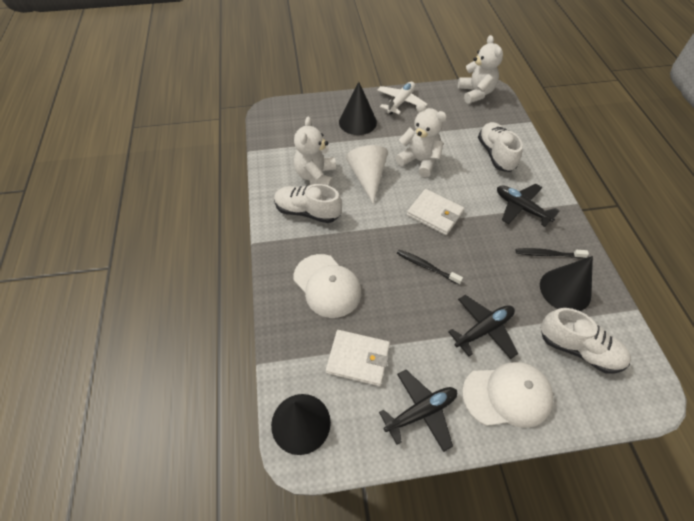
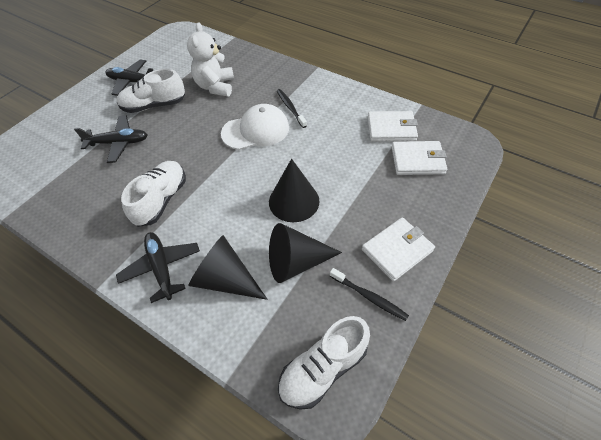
white cap: 2 -> 1
white cone: 1 -> 0
white plane: 1 -> 0
white teddy bear: 3 -> 1
white wallet: 2 -> 3

